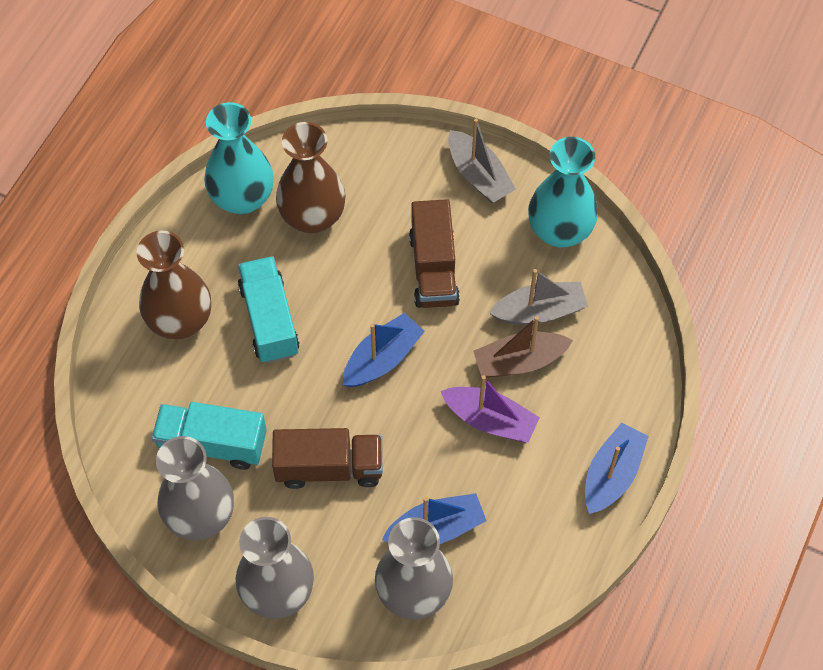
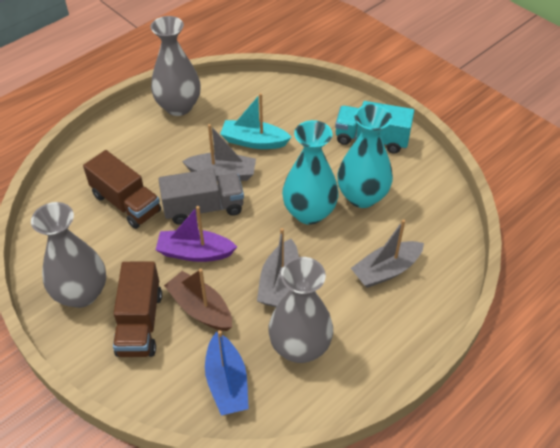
blue boat: 3 -> 1
brown vase: 2 -> 0
grey boat: 2 -> 3
grey truck: 0 -> 1
turquoise boat: 0 -> 1
turquoise truck: 2 -> 1

